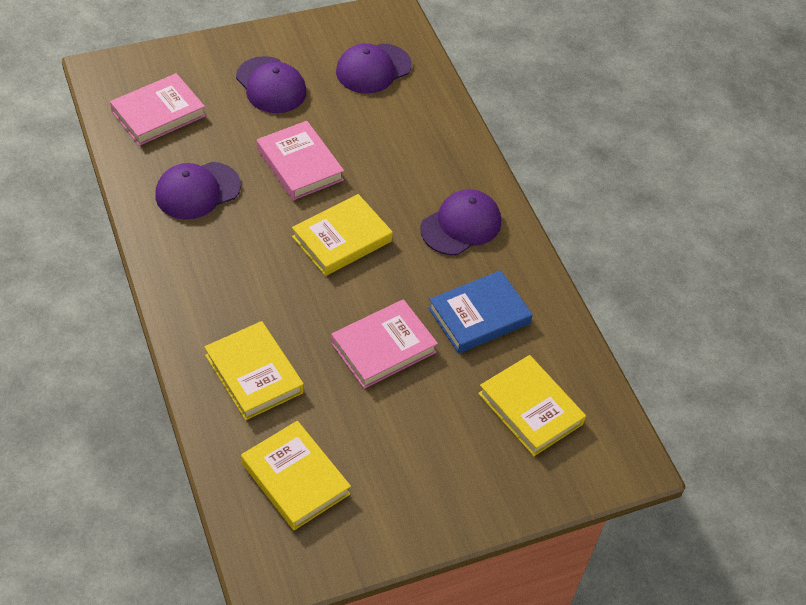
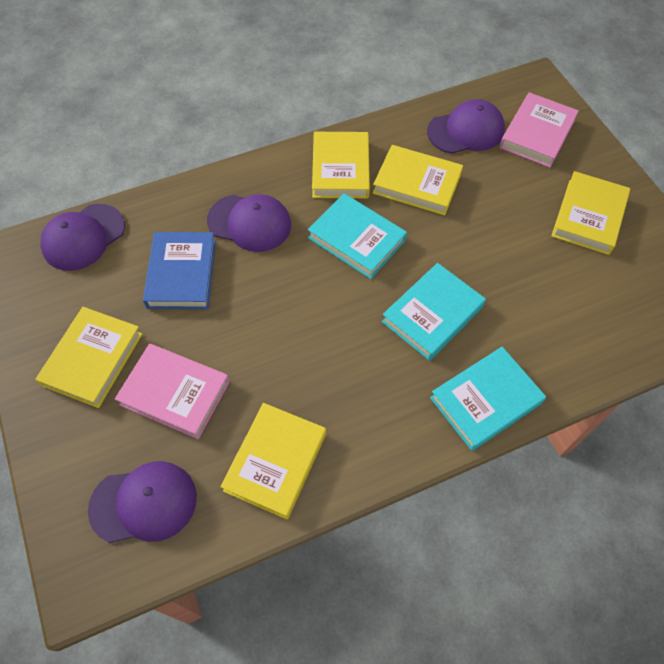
pink book: 3 -> 2
turquoise book: 0 -> 3
yellow book: 4 -> 5

